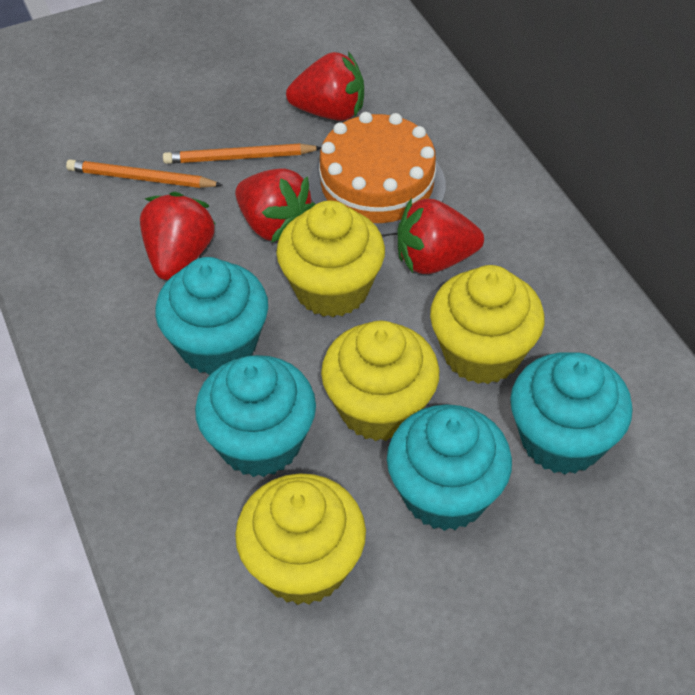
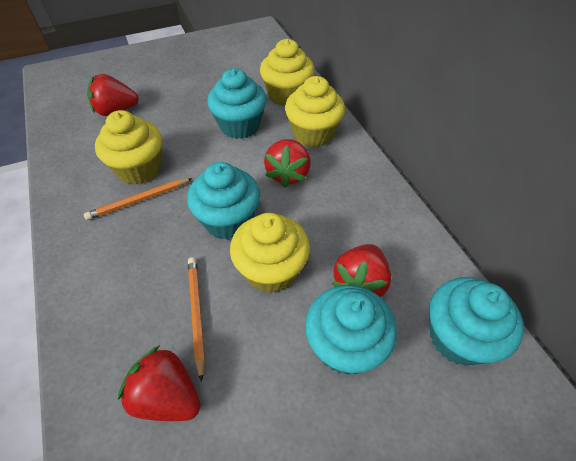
orange cake: 1 -> 0

